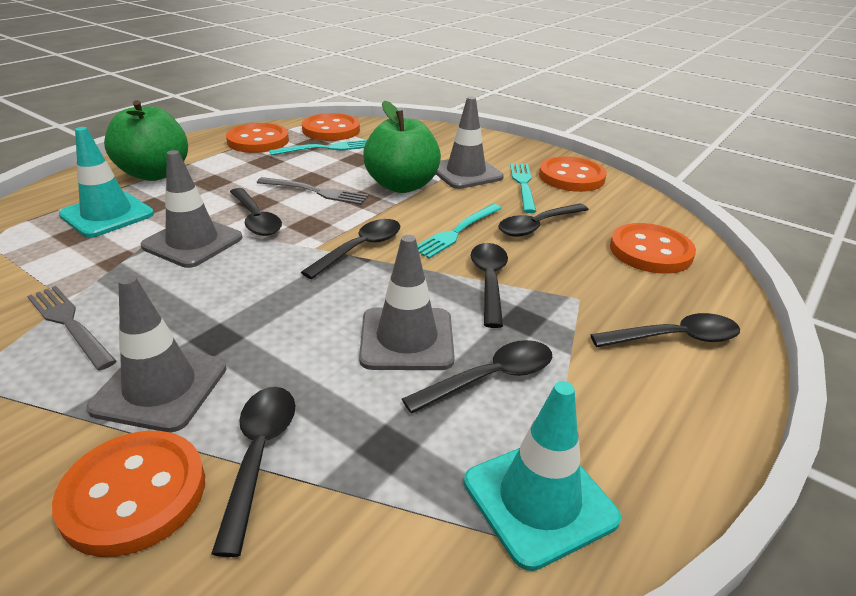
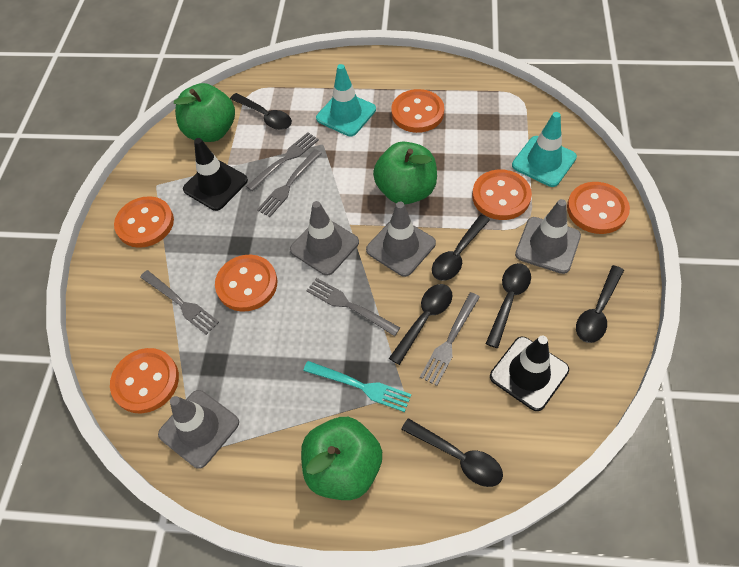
black spoon: 7 -> 6
black traffic cone: 0 -> 2
green apple: 2 -> 3
grey fork: 2 -> 5
orange button: 5 -> 6
turquoise fork: 3 -> 1

